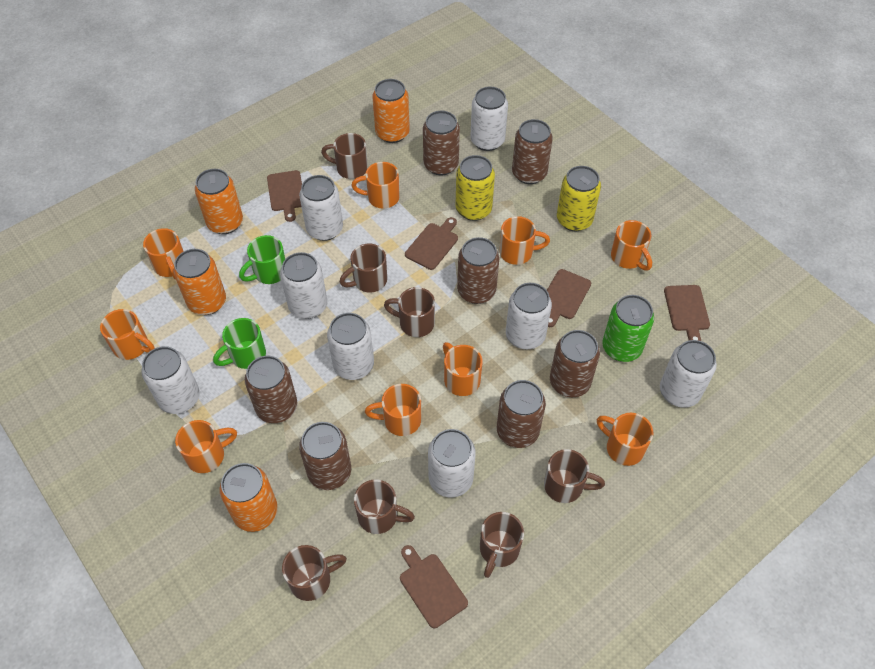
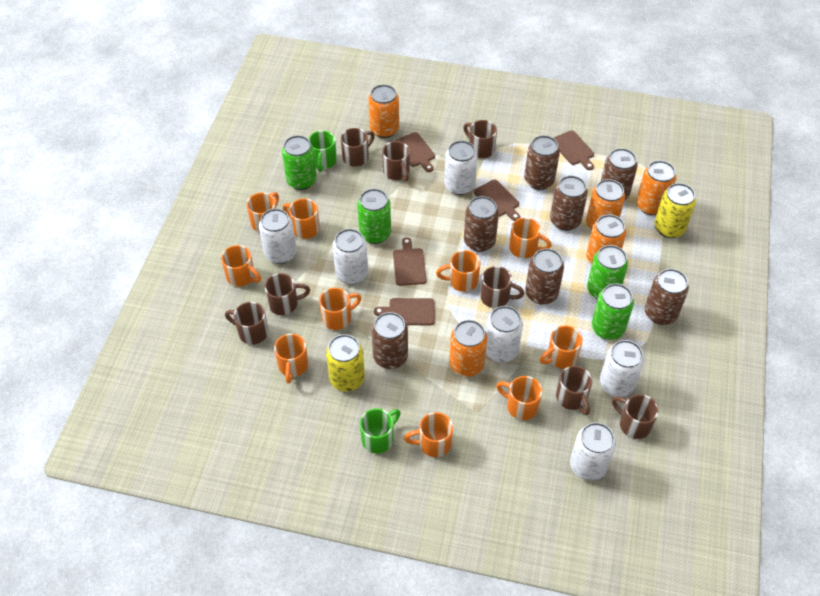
brown mug: 7 -> 8
green can: 1 -> 4
orange can: 4 -> 5
orange mug: 9 -> 10
white can: 8 -> 6

